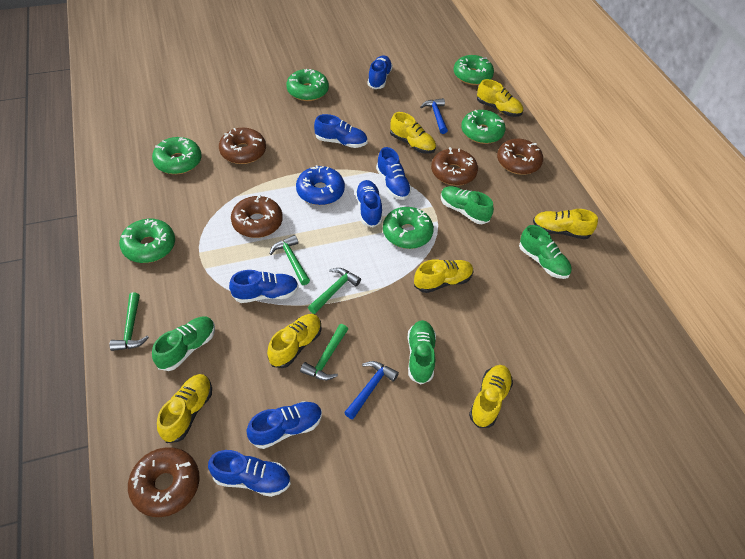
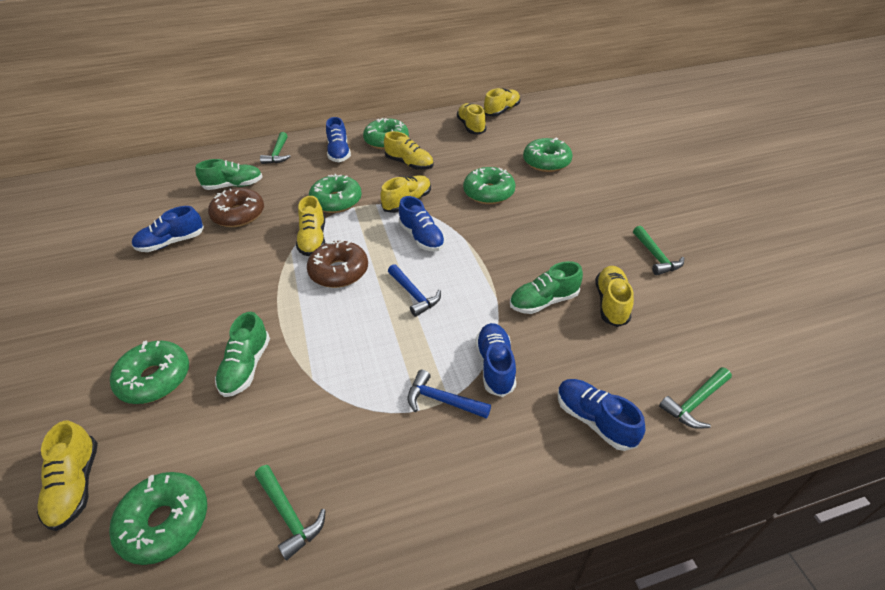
blue donut: 1 -> 0
blue shoe: 7 -> 5
brown donut: 5 -> 2
green shoe: 4 -> 3

